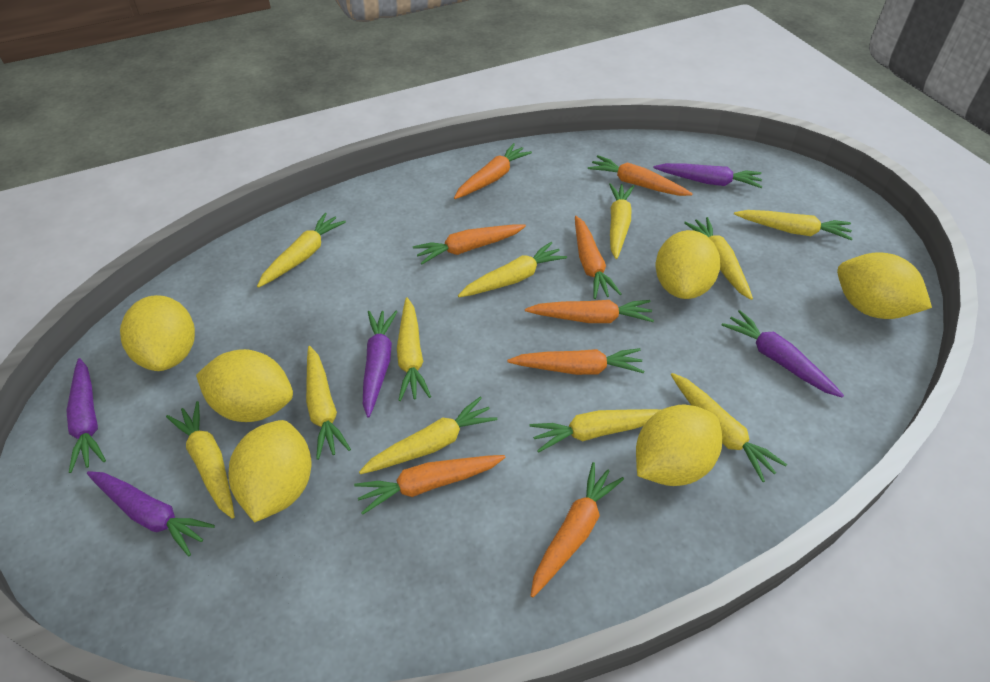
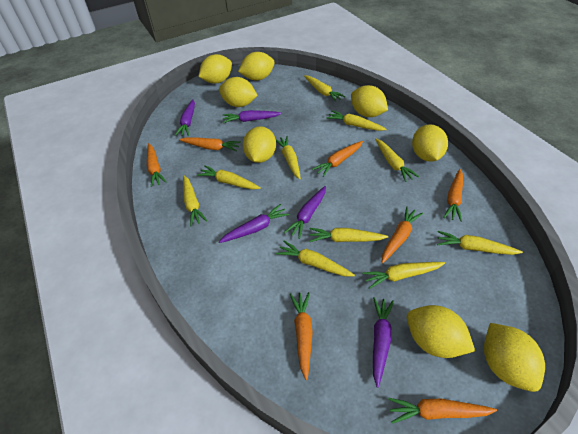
orange carrot: 8 -> 7
yellow carrot: 11 -> 10
yellow lemon: 6 -> 8

